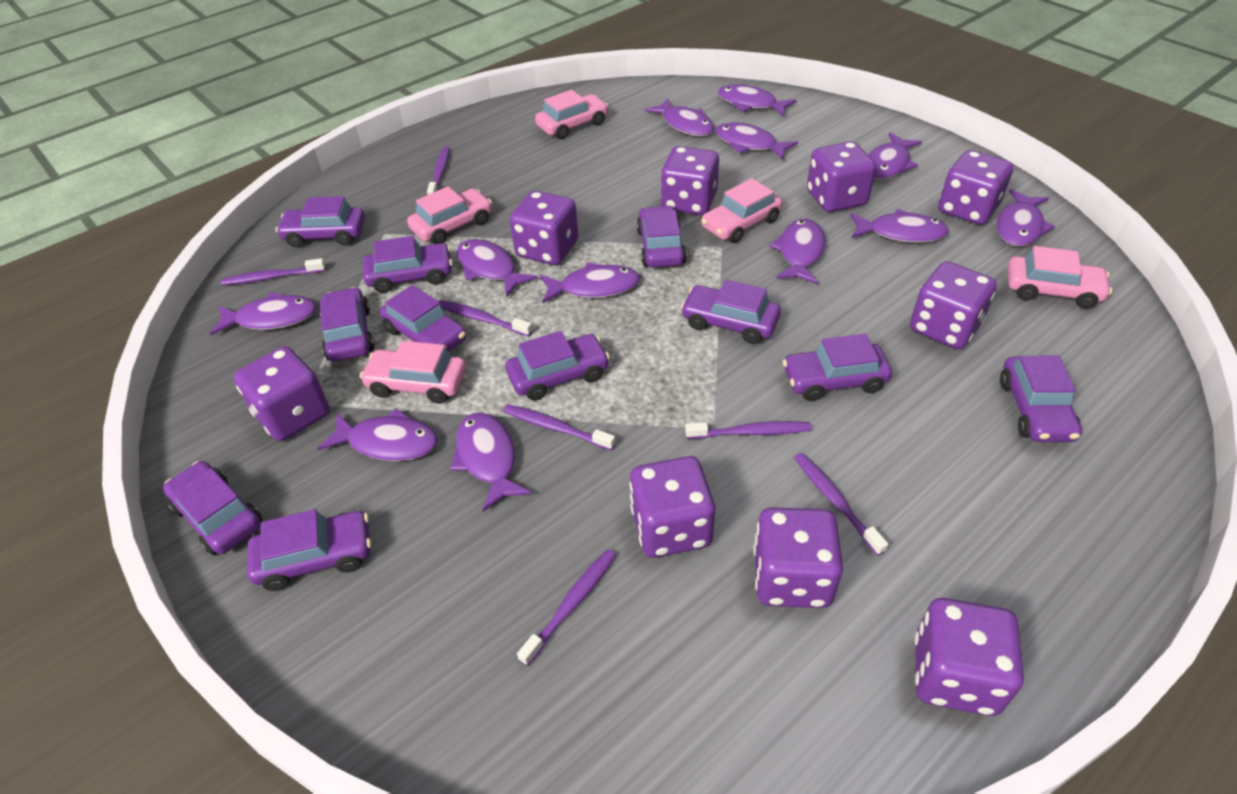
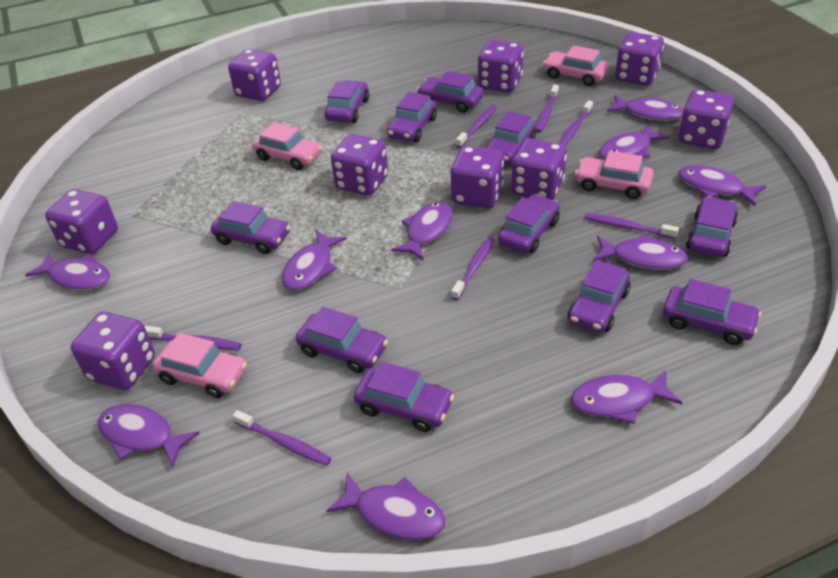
pink car: 5 -> 4
purple fish: 12 -> 10

